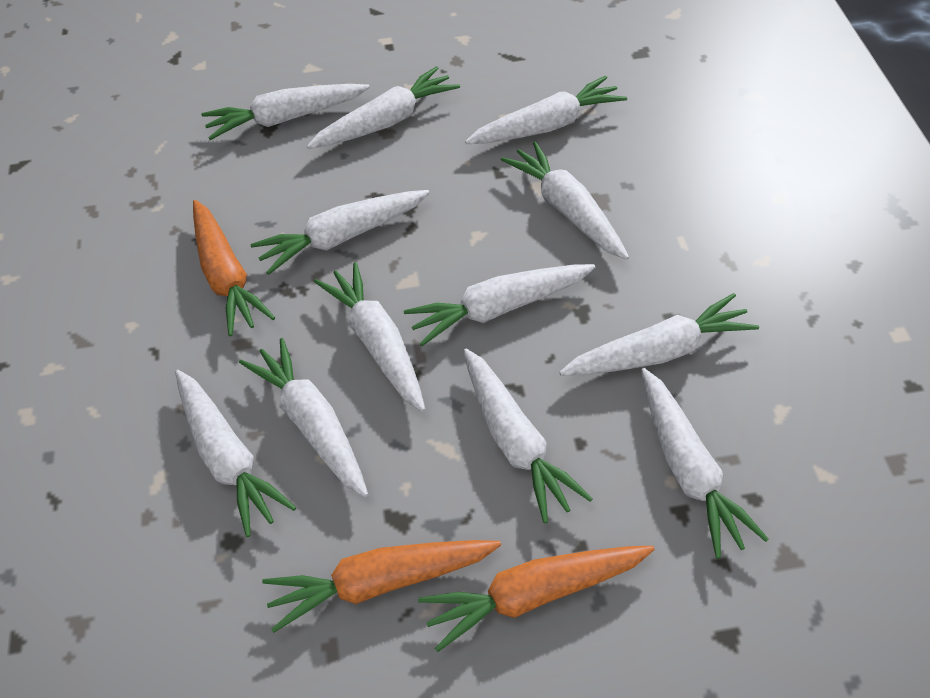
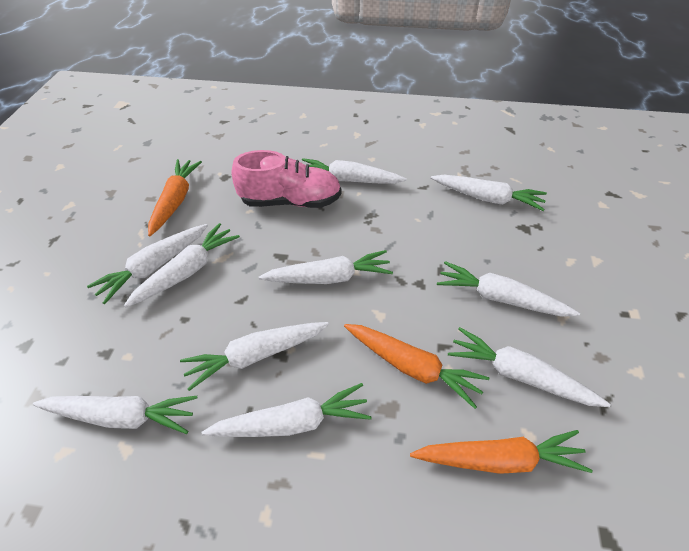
pink shoe: 0 -> 1
white carrot: 12 -> 10

